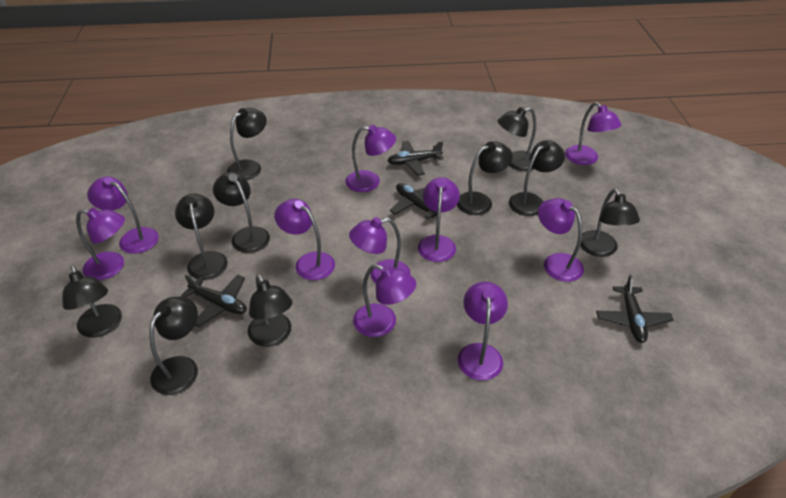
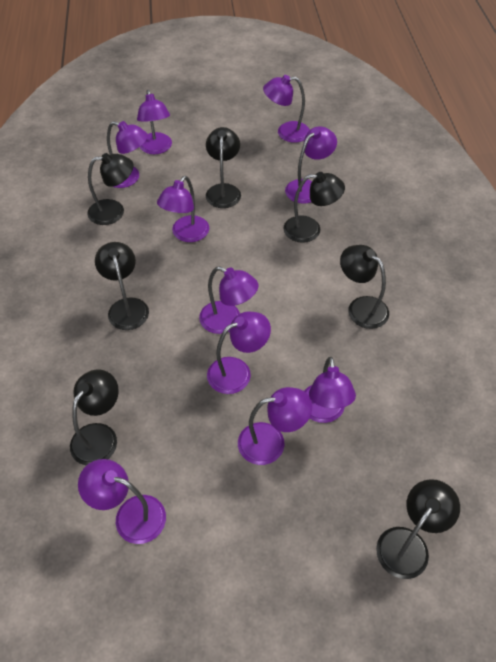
black lamp: 10 -> 7
black plane: 4 -> 0

